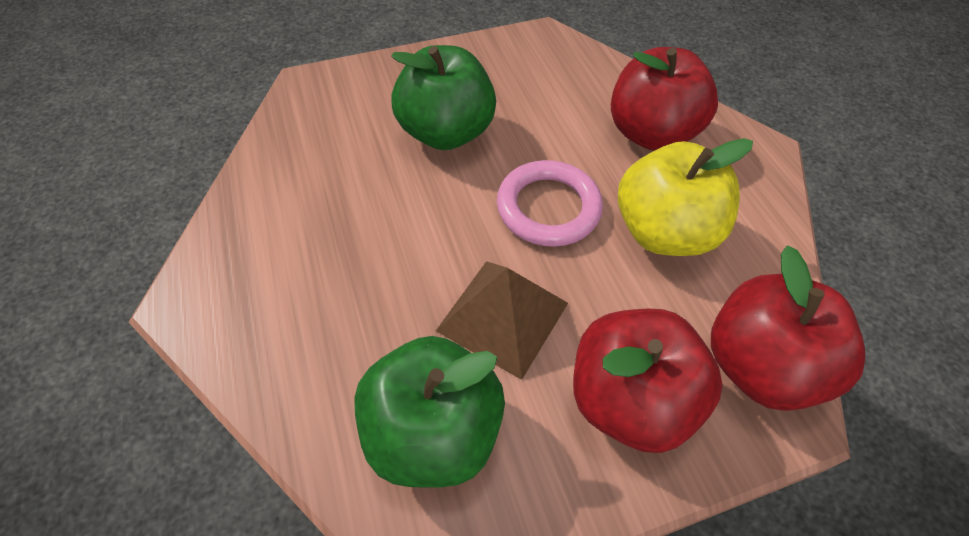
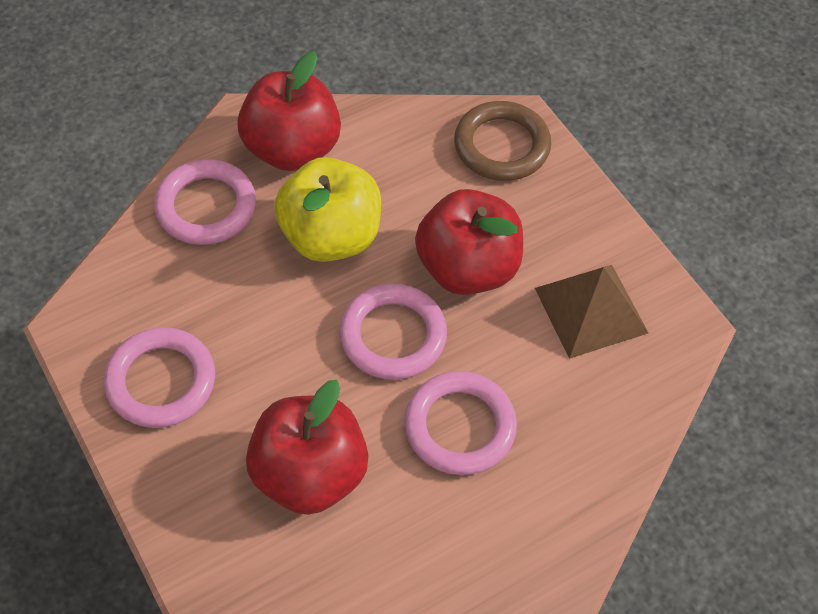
brown ring: 0 -> 1
green apple: 2 -> 0
pink ring: 1 -> 4

